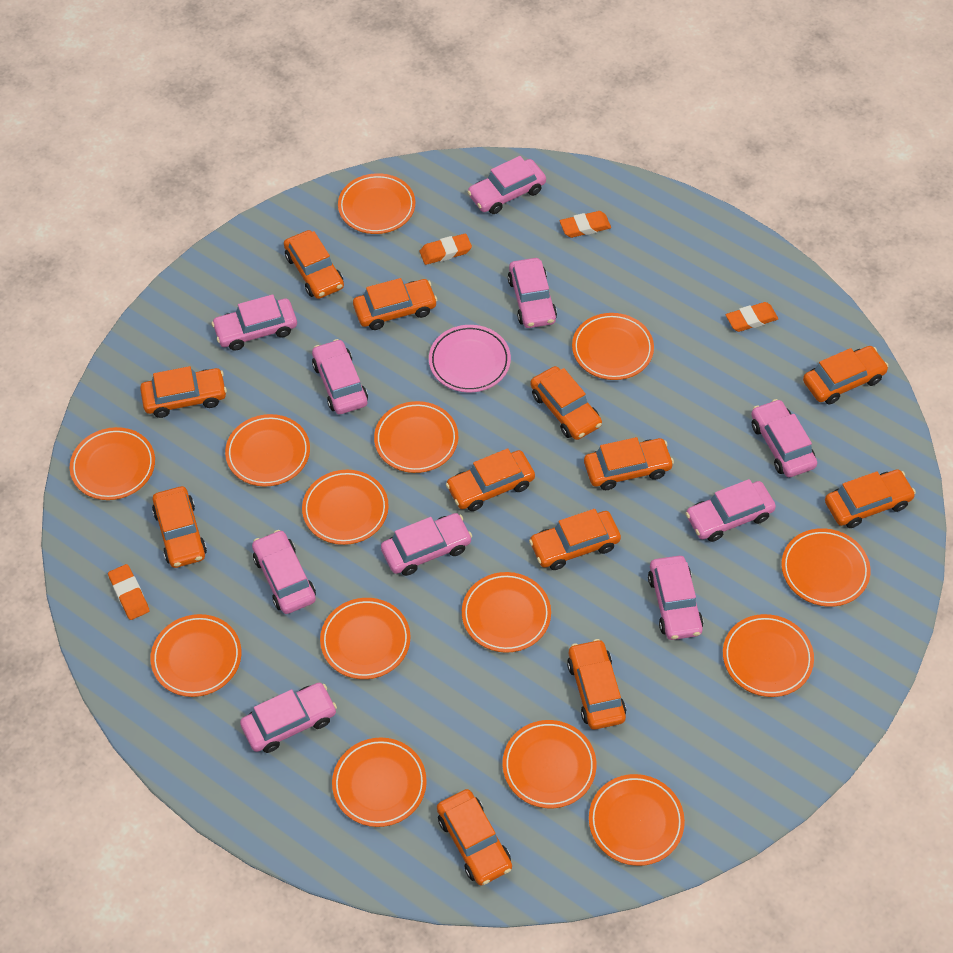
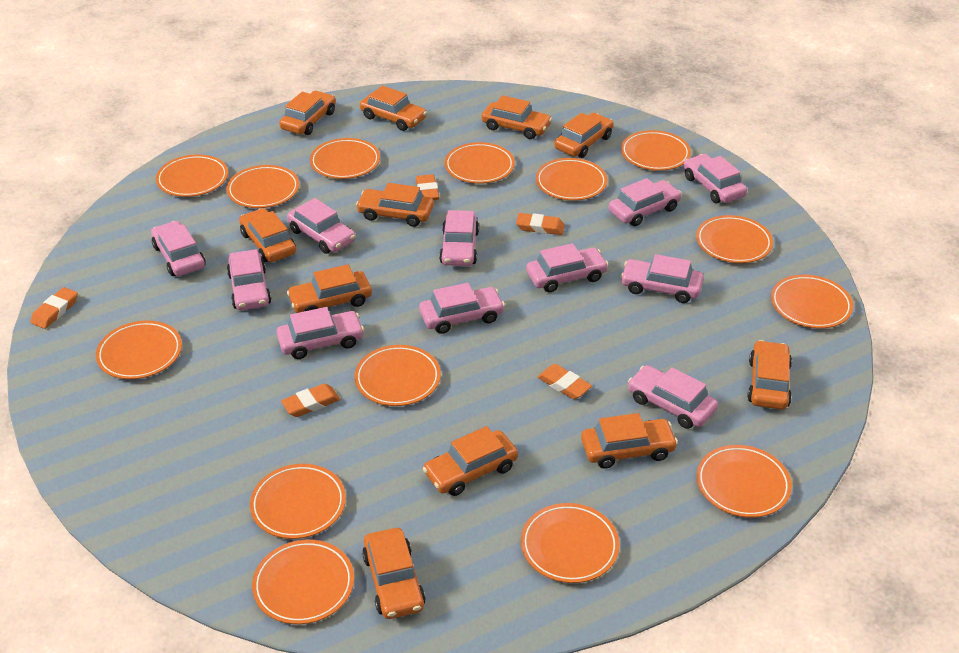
orange car: 12 -> 11
orange eraser: 4 -> 5
pink car: 10 -> 11
pink plate: 1 -> 0

